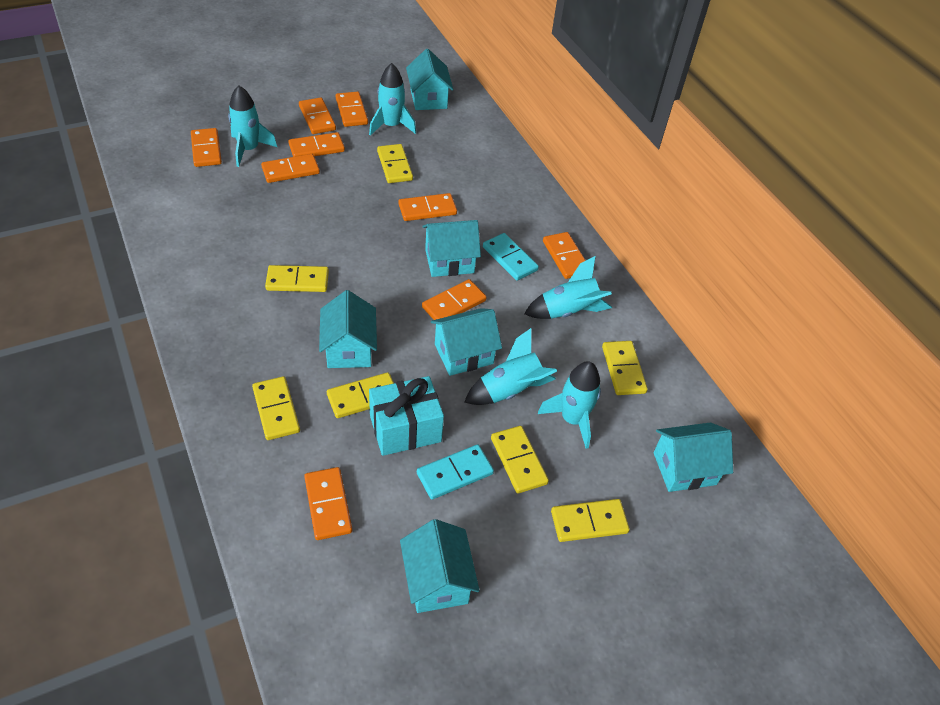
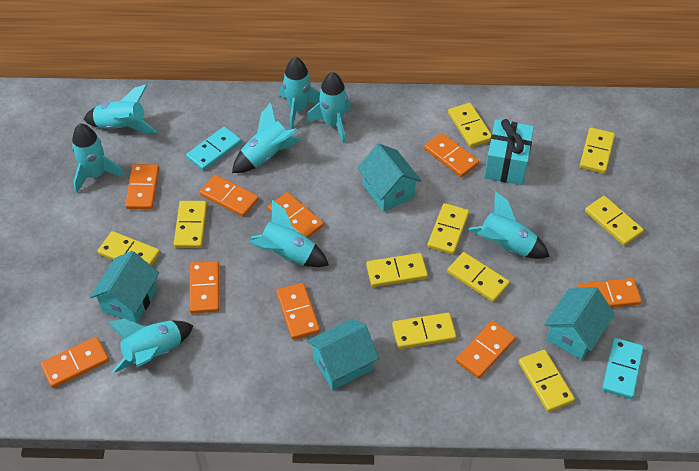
turquoise house: 6 -> 4
turquoise rocket: 5 -> 8
yellow domino: 7 -> 10

